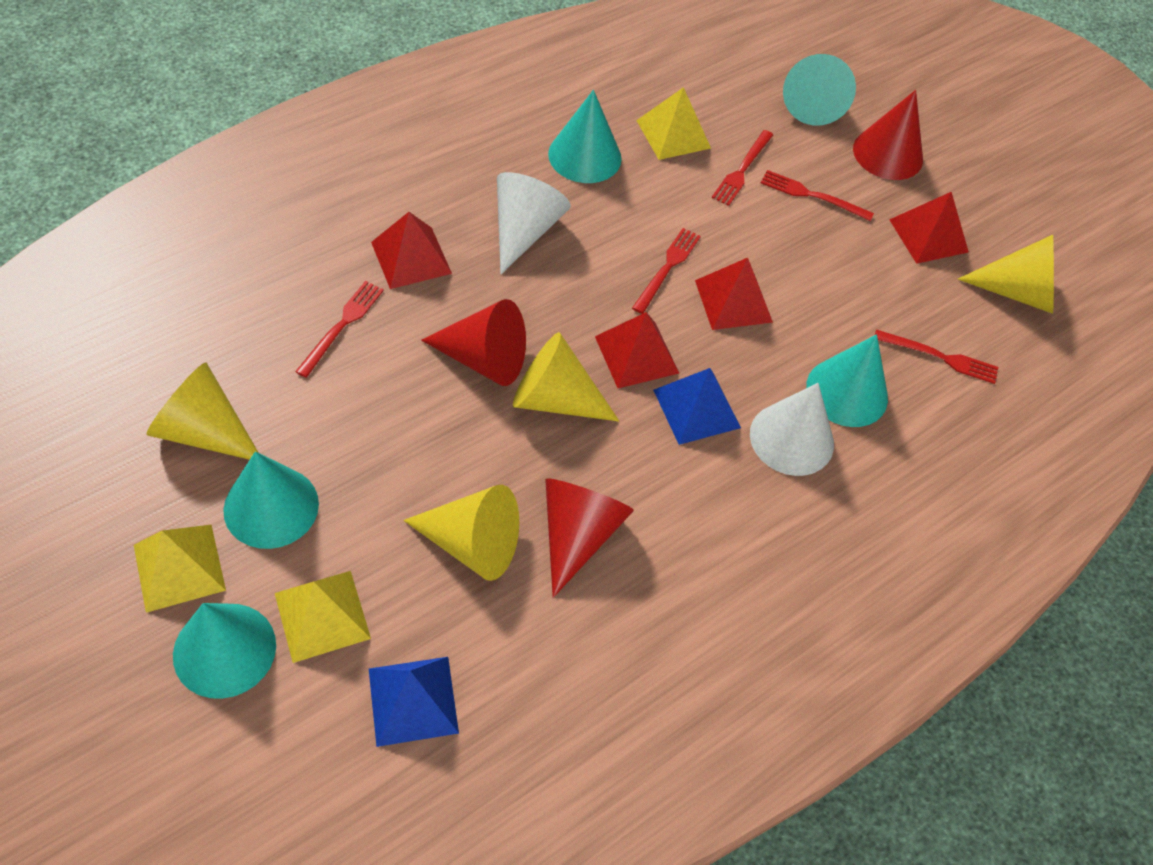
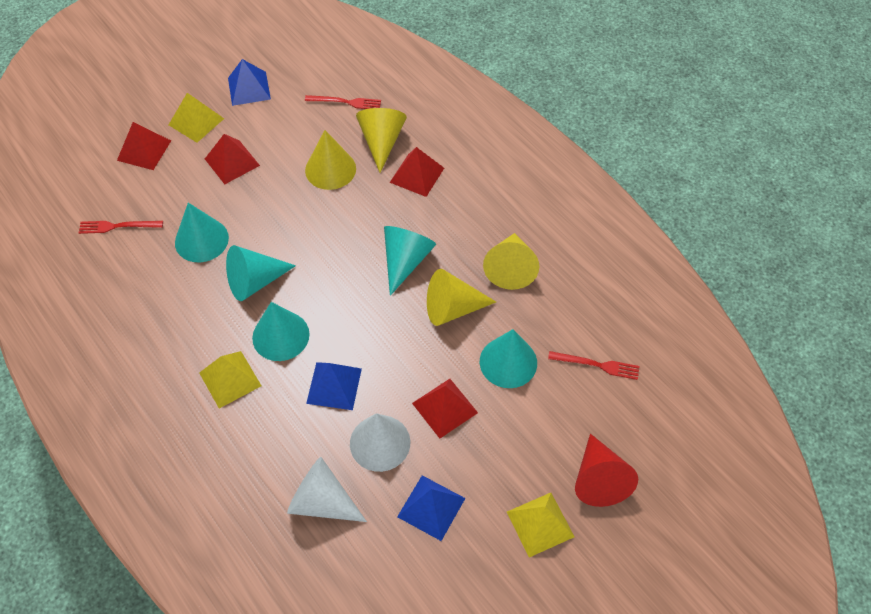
blue pyramid: 2 -> 3
red cone: 3 -> 1
red fork: 5 -> 3

